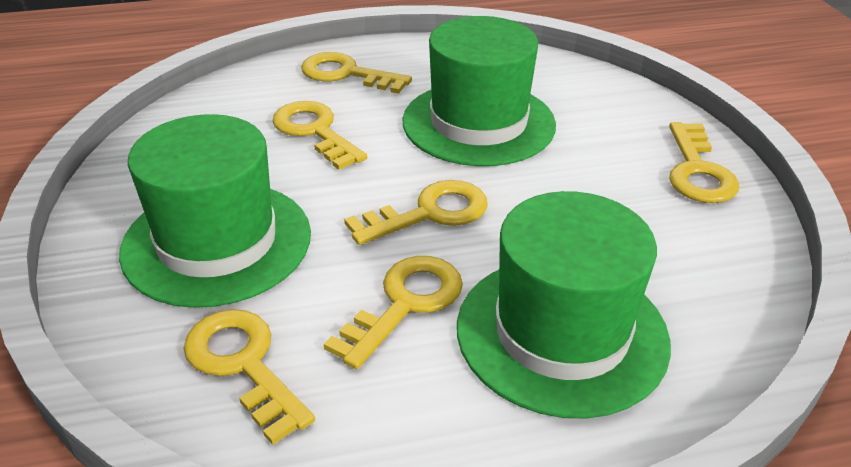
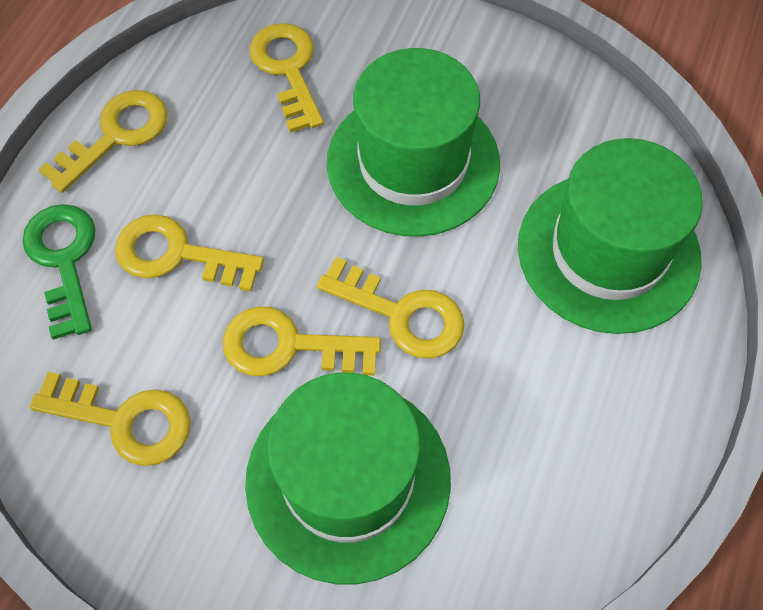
green key: 0 -> 1

